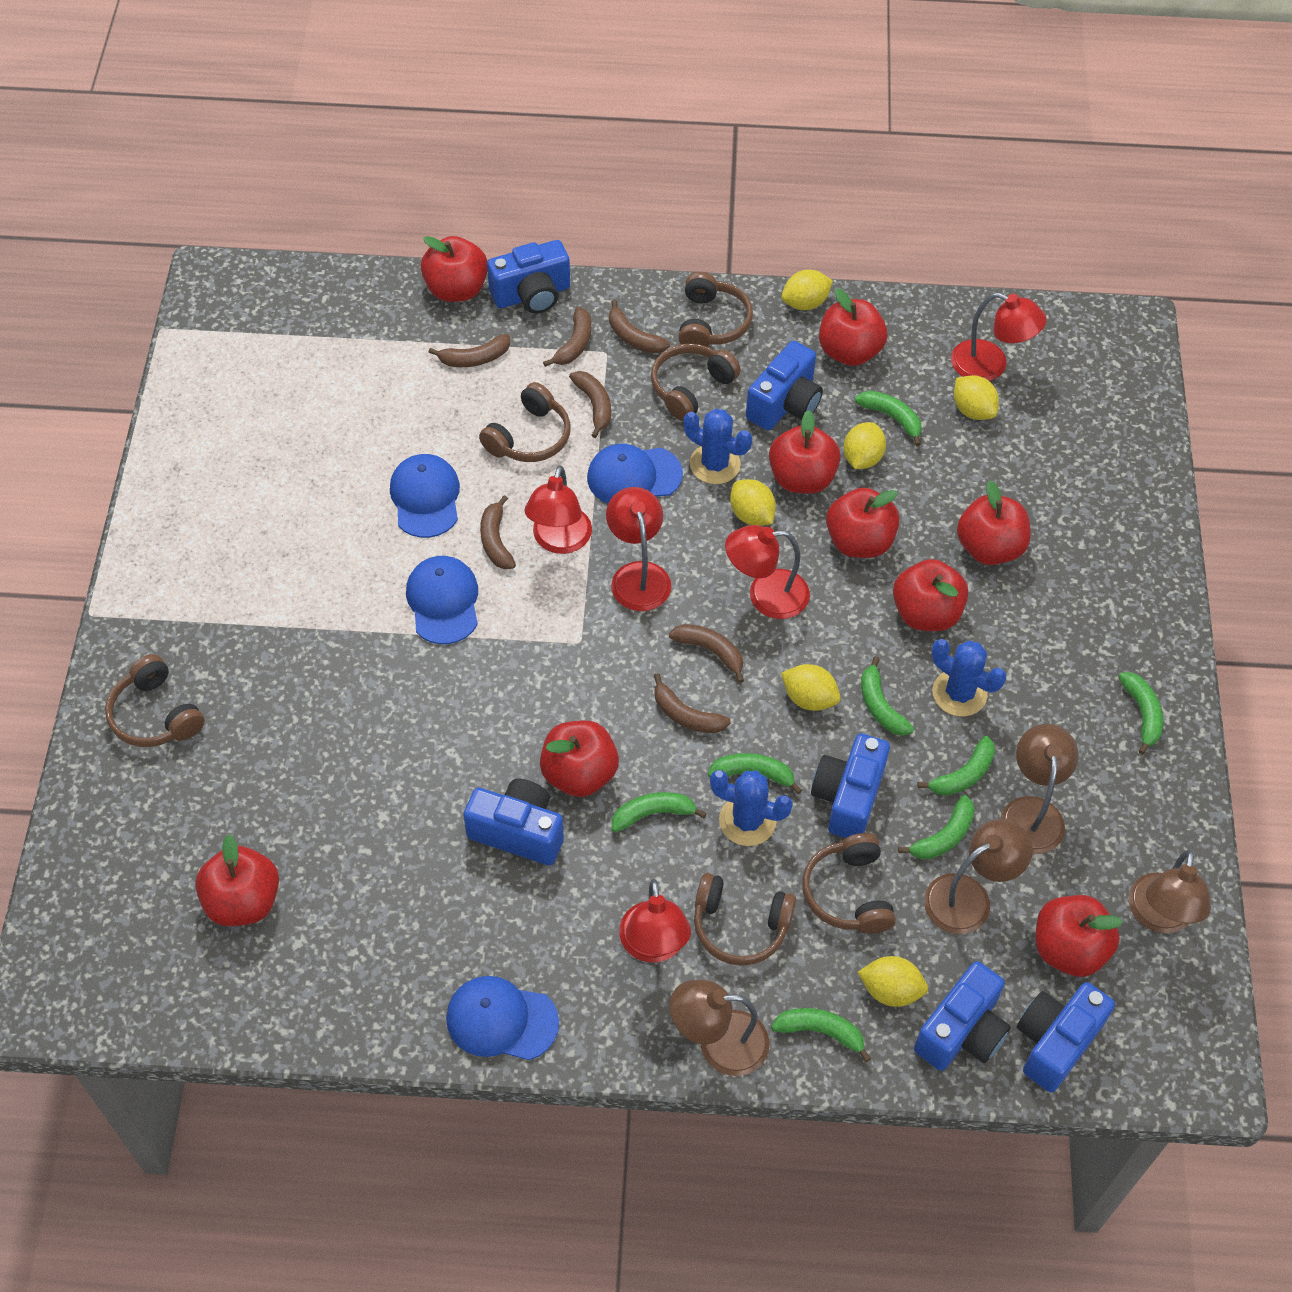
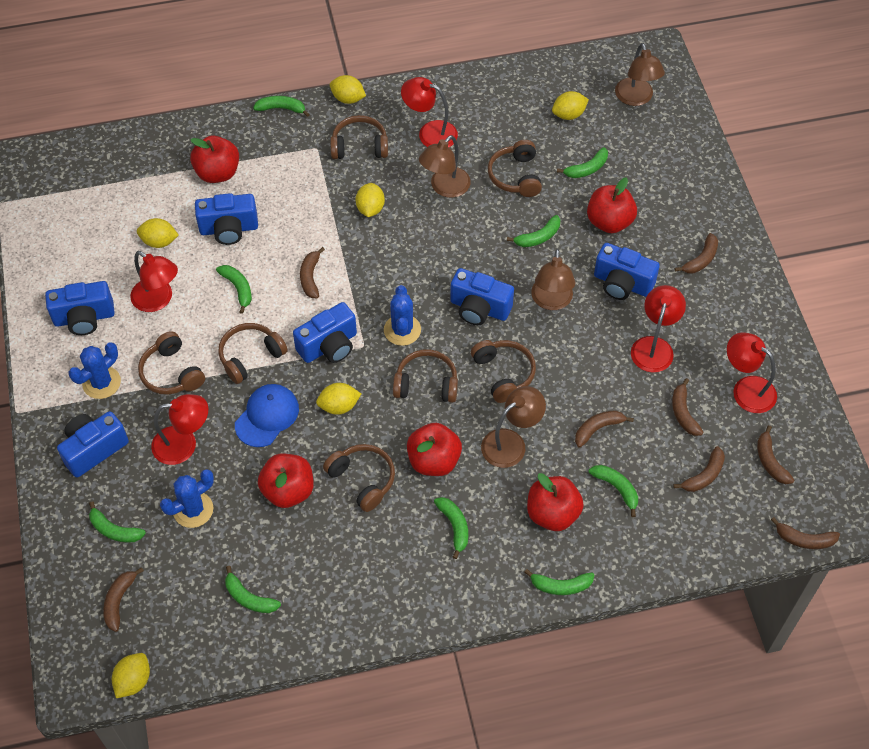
blue cap: 4 -> 1
brown banana: 7 -> 8
brown headphones: 6 -> 7
green banana: 8 -> 9
red apple: 9 -> 5

